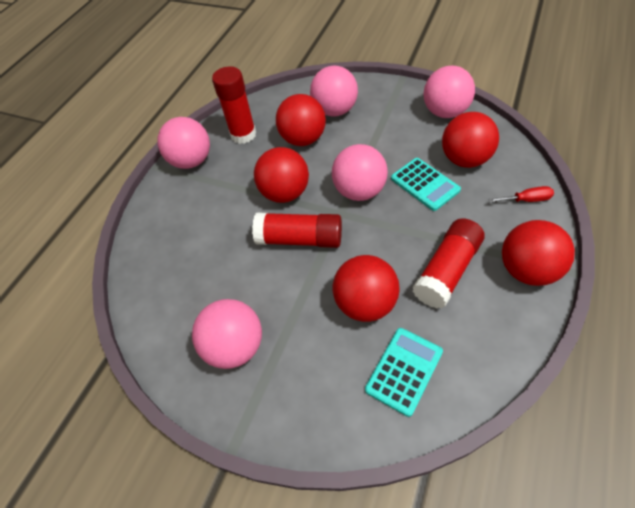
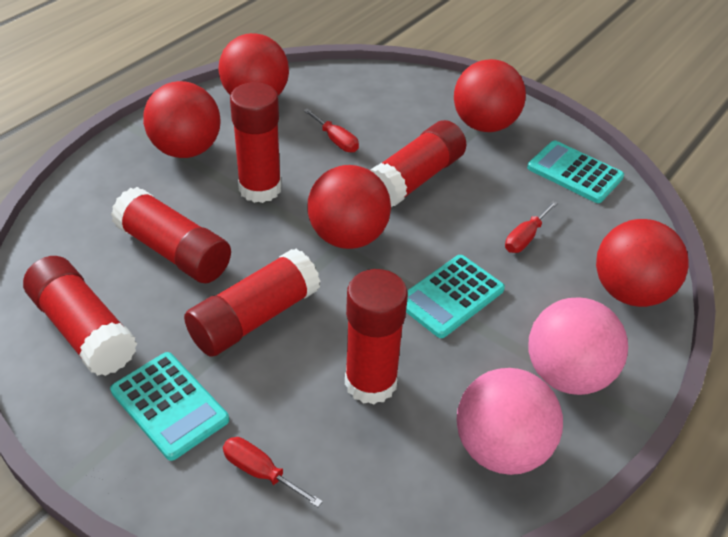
pink ball: 5 -> 2
red glue stick: 3 -> 6
red screwdriver: 1 -> 3
turquoise calculator: 2 -> 3

